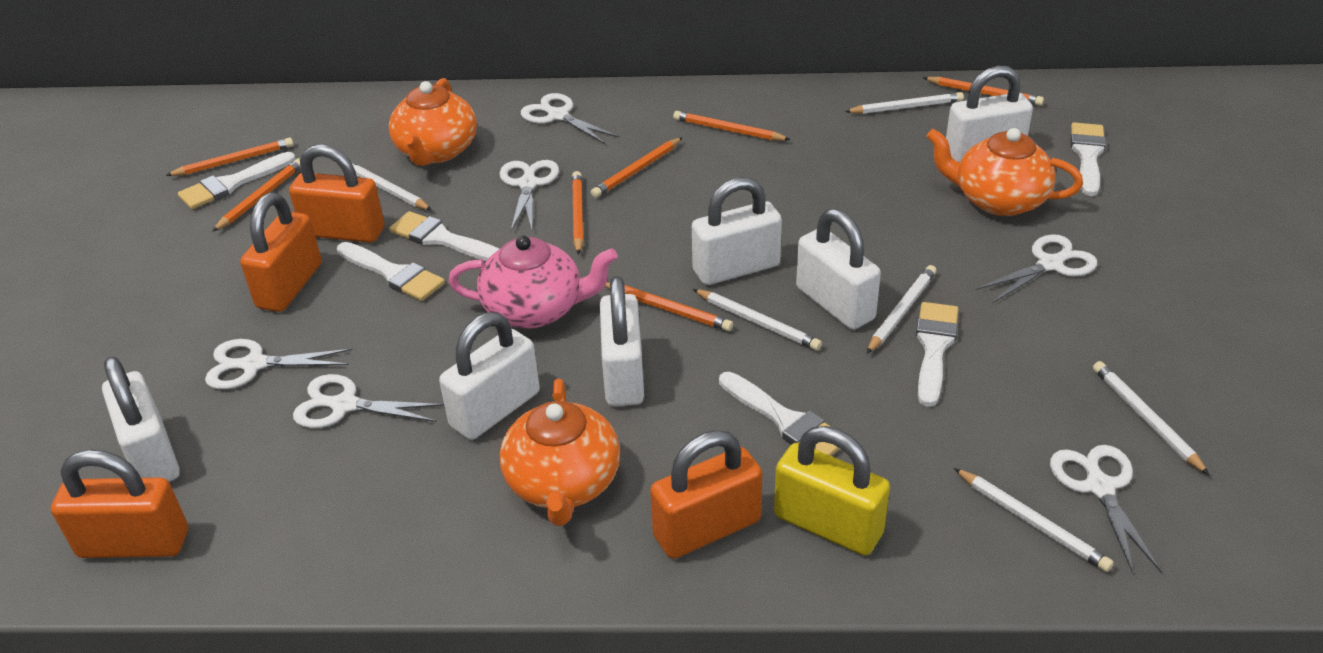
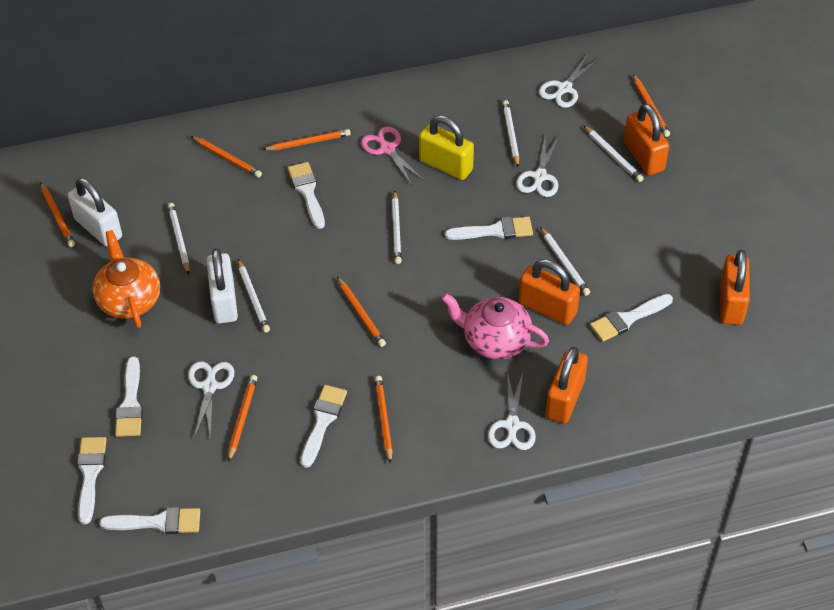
orange teapot: 3 -> 1
pink scissors: 0 -> 1
white brush: 6 -> 7
white padlock: 6 -> 2
white scissors: 6 -> 4

